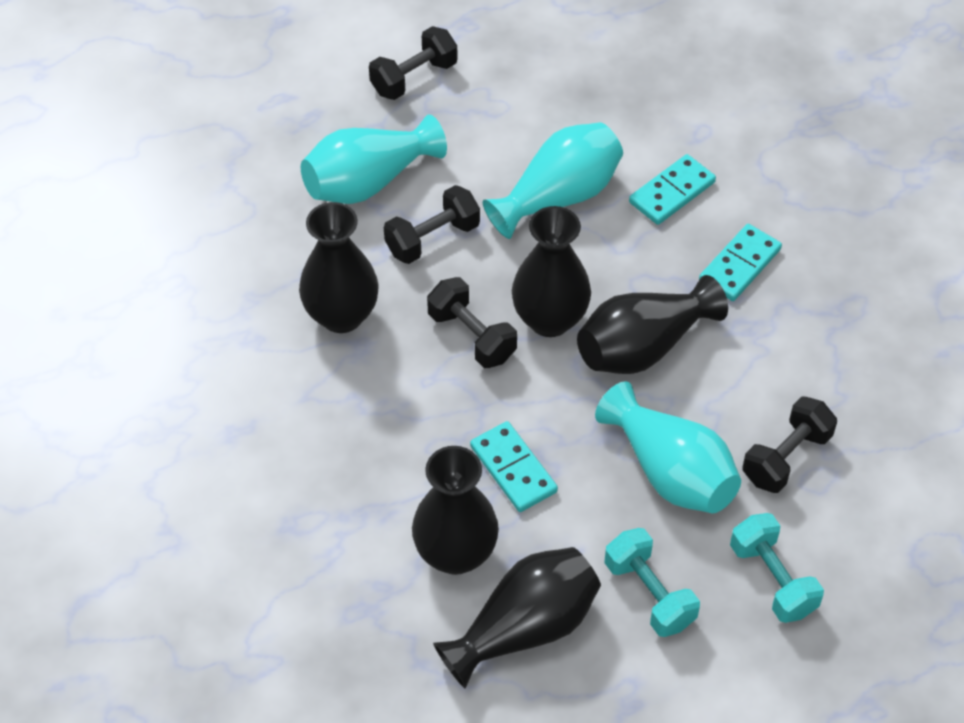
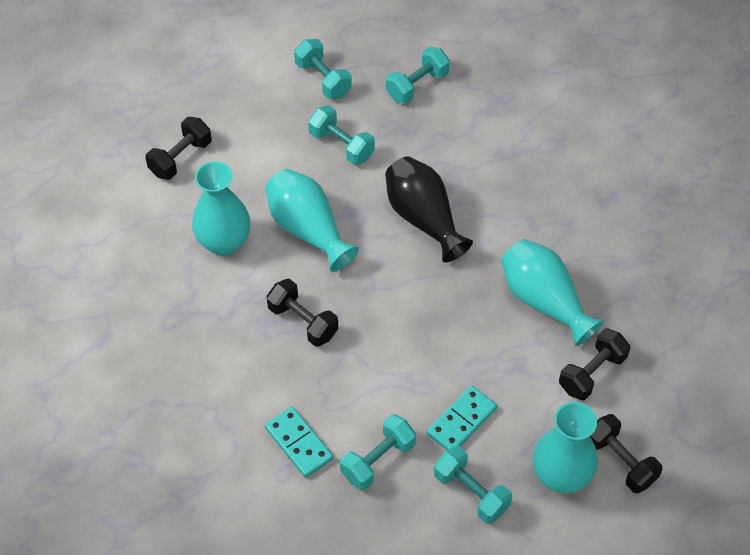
black vase: 5 -> 1
turquoise domino: 3 -> 2
turquoise dumbbell: 2 -> 5
turquoise vase: 3 -> 4

